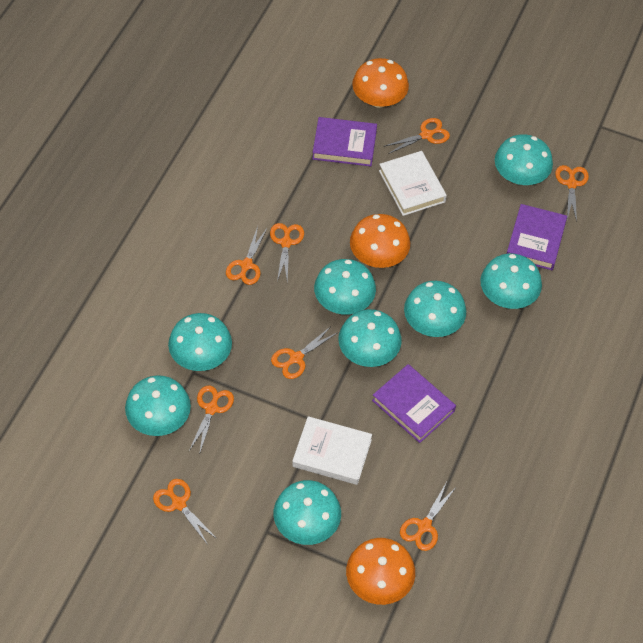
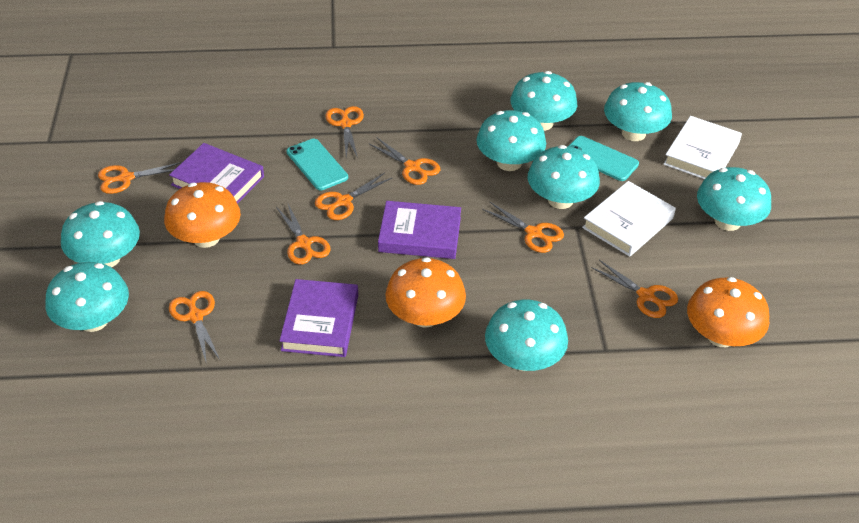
turquoise phone: 0 -> 2

